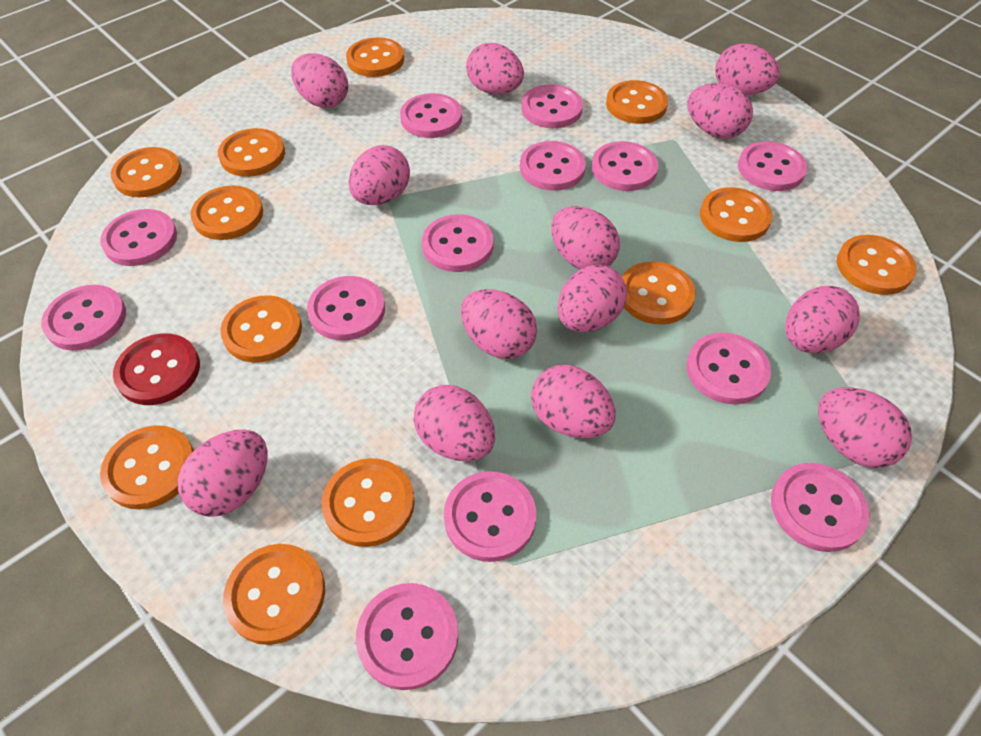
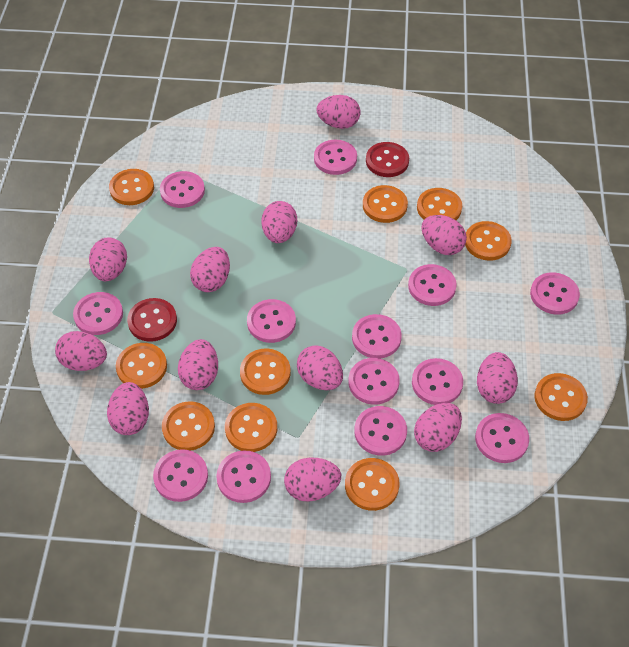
orange button: 12 -> 10
pink egg: 13 -> 12
red button: 1 -> 2

